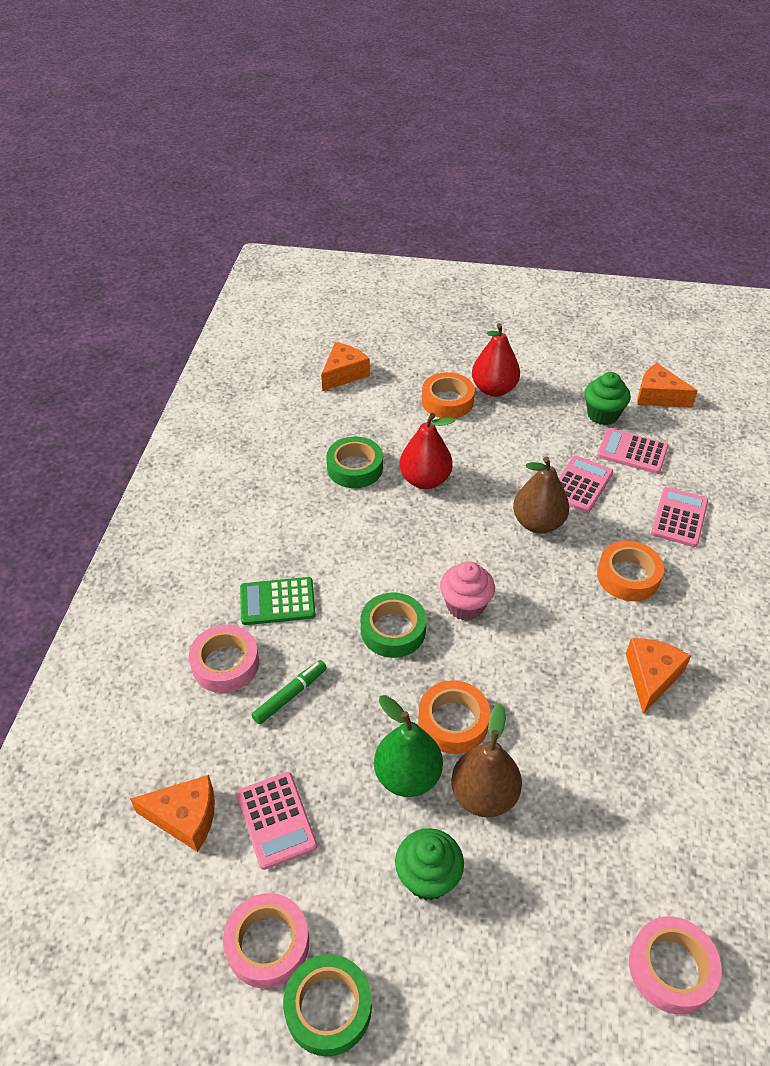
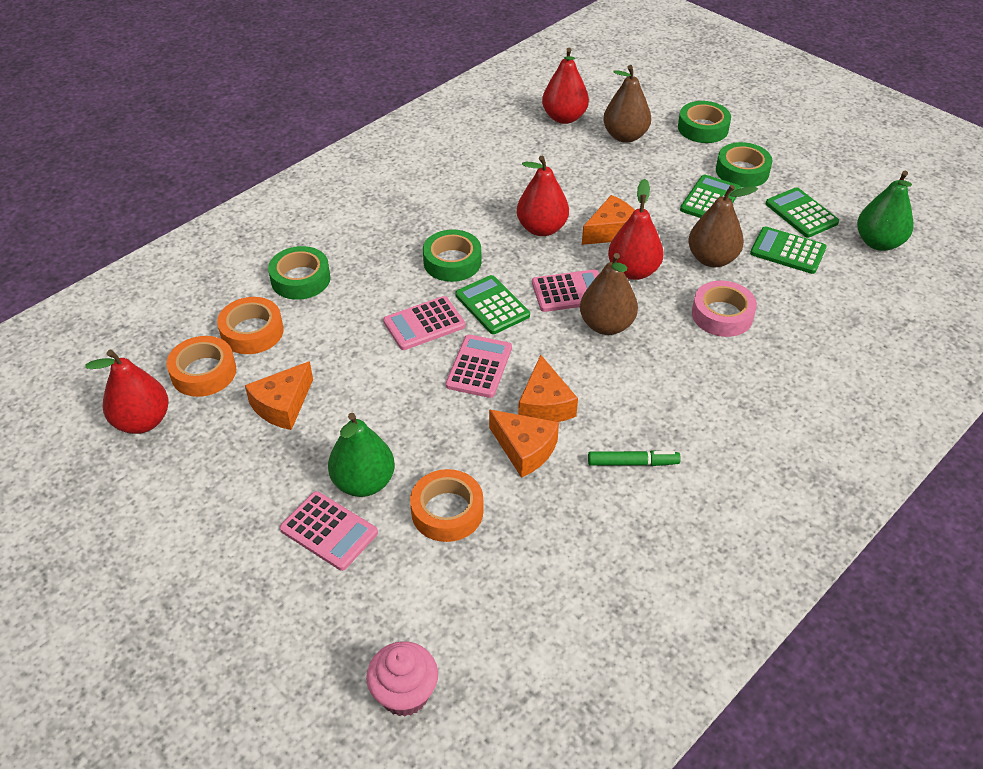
brown pear: 2 -> 3
green calculator: 1 -> 4
green cupcake: 2 -> 0
green pear: 1 -> 2
green tape: 3 -> 4
pink tape: 3 -> 1
red pear: 2 -> 4

